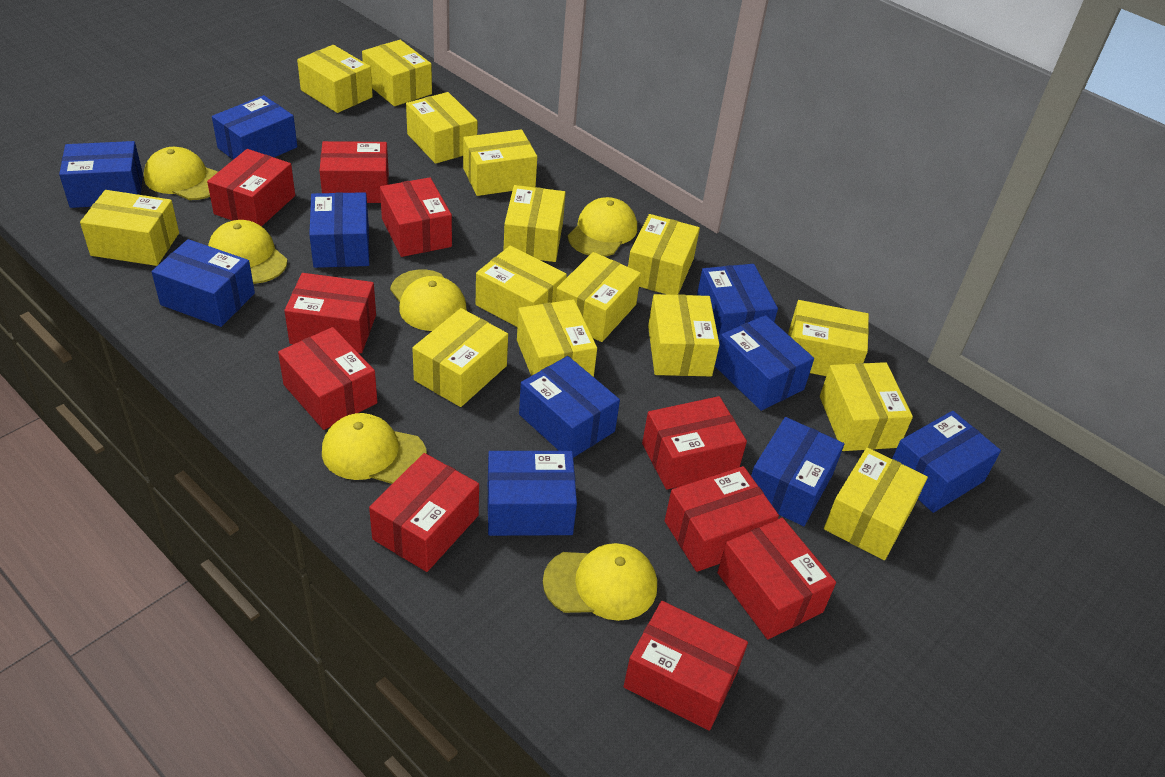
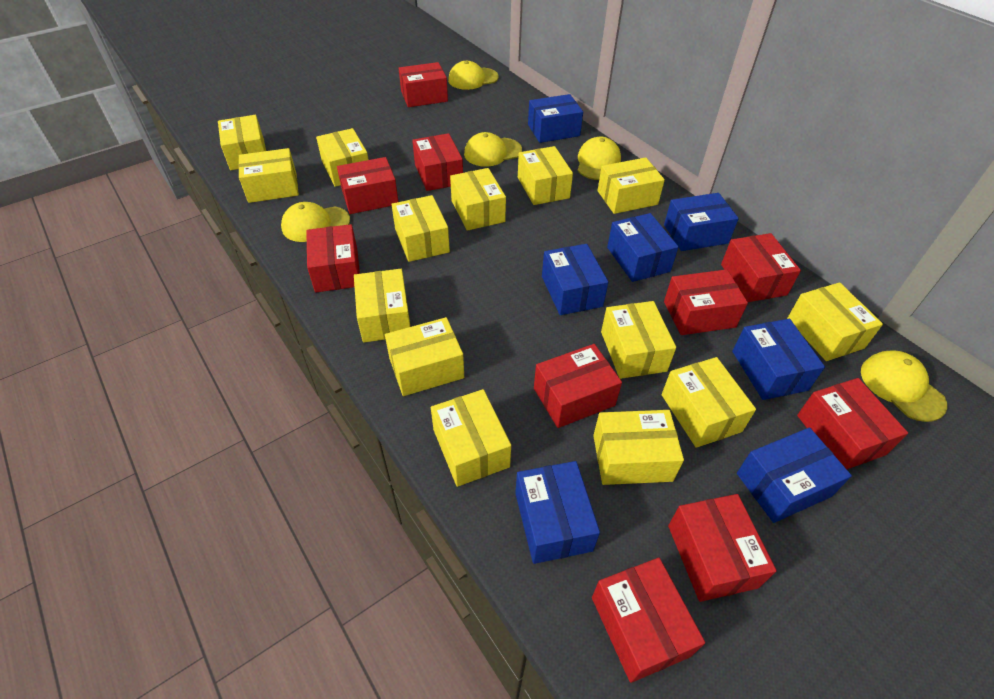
blue box: 10 -> 7
yellow box: 15 -> 14
yellow cap: 6 -> 5

